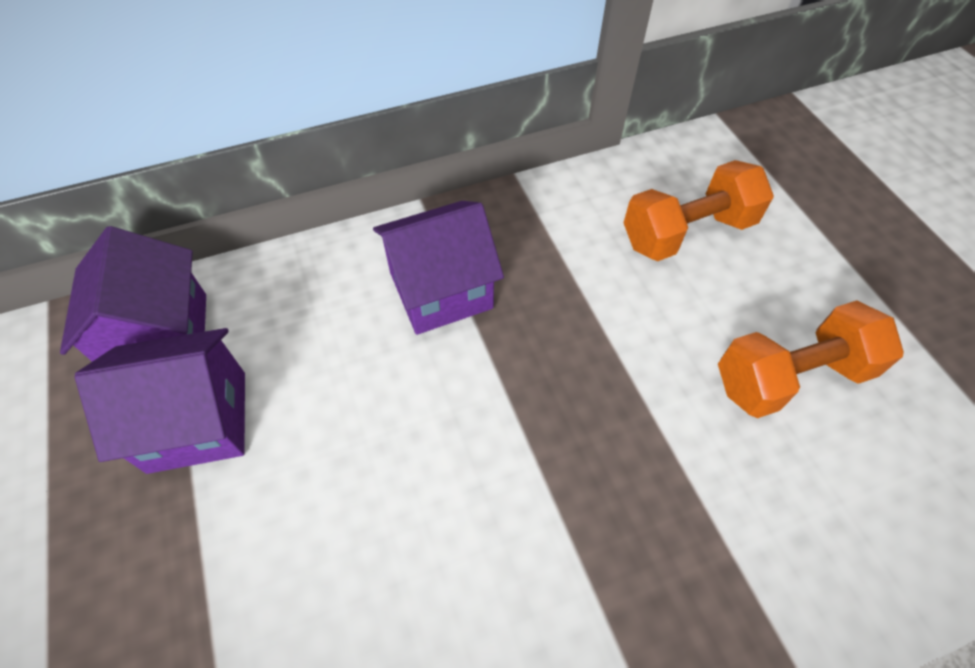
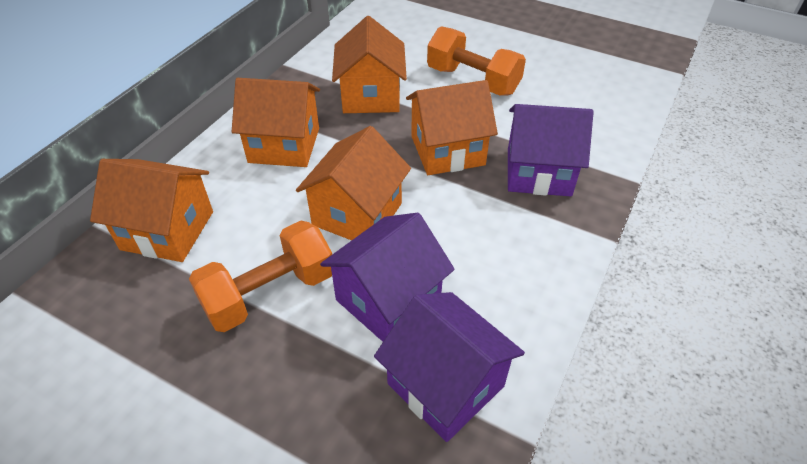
orange house: 0 -> 5

